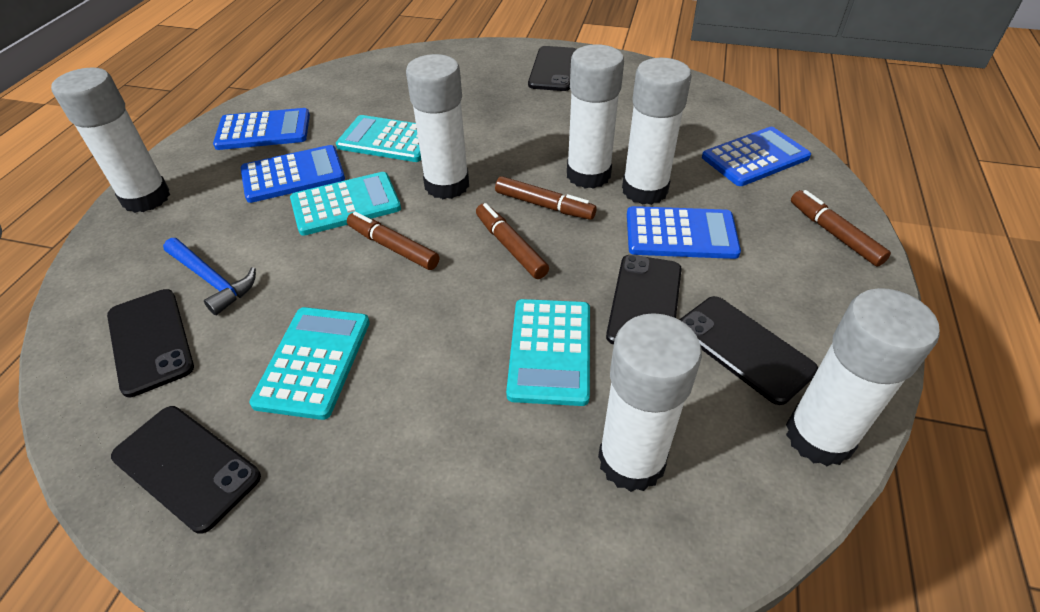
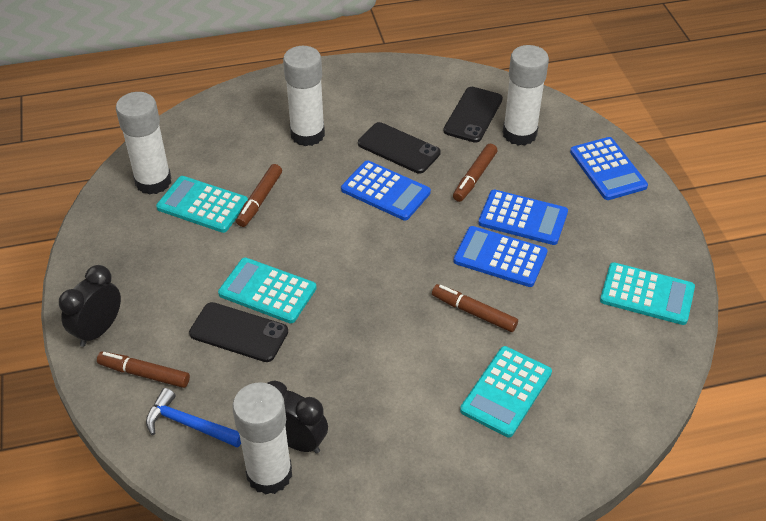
black clock: 0 -> 2
black phone: 5 -> 3
white glue stick: 6 -> 4

